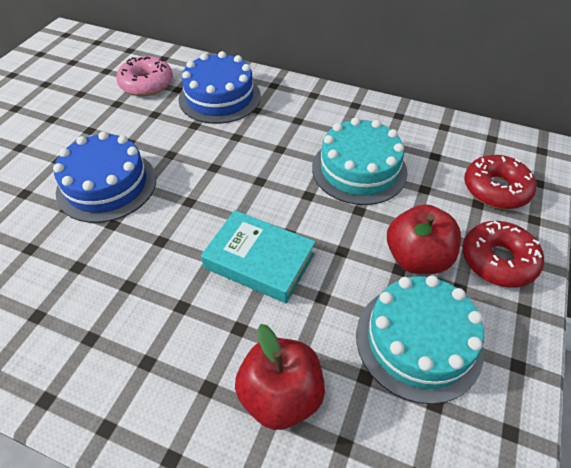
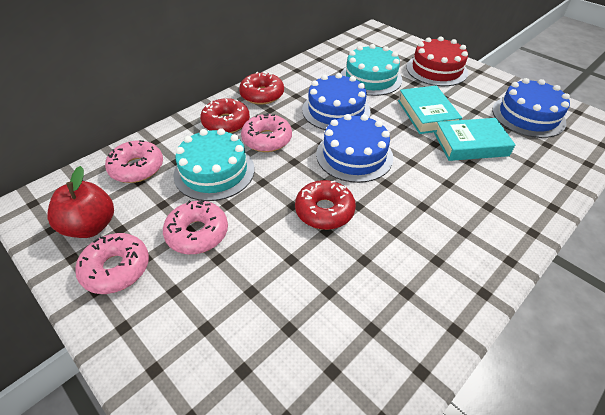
blue cake: 2 -> 3
pink donut: 1 -> 4
red apple: 2 -> 1
red cake: 0 -> 1
red donut: 2 -> 3
turquoise book: 1 -> 2

